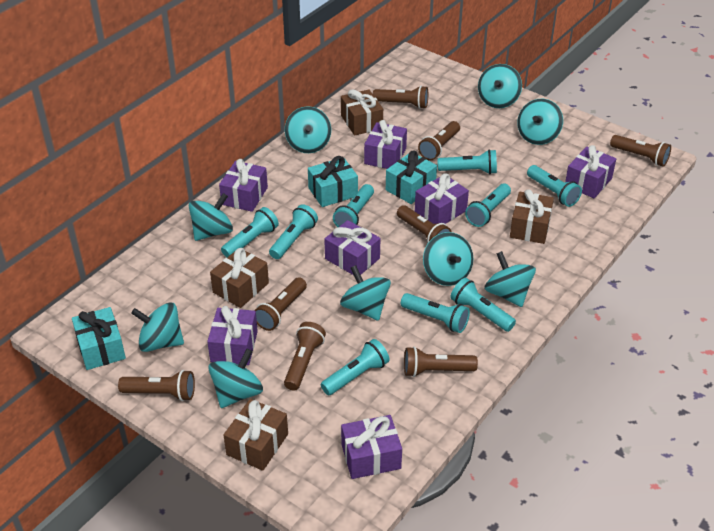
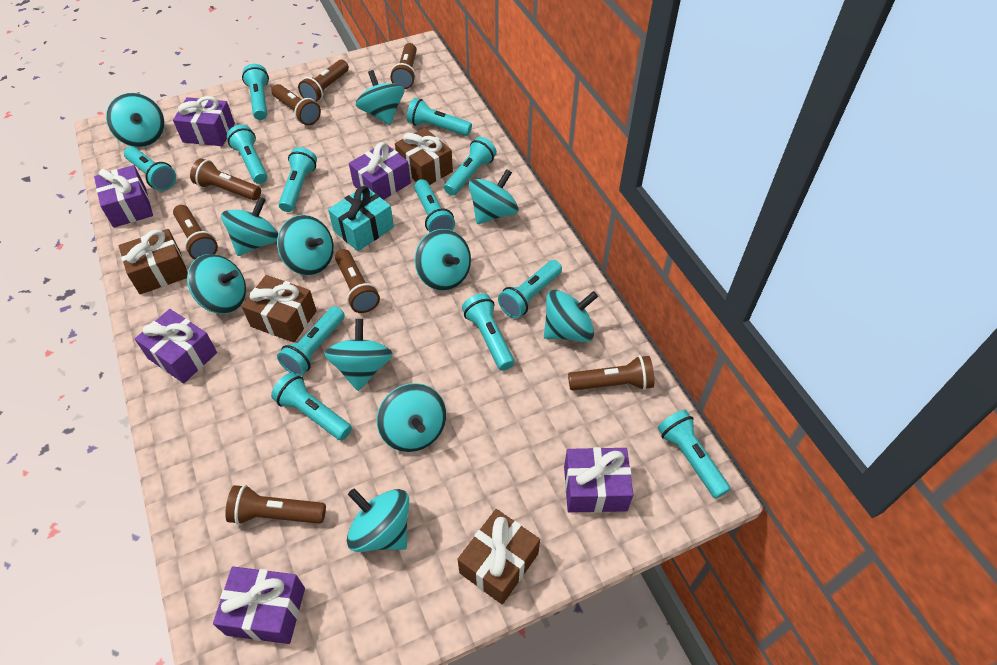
purple gift: 7 -> 6
turquoise flashlight: 9 -> 12
turquoise gift: 3 -> 1
turquoise spinning top: 9 -> 11

